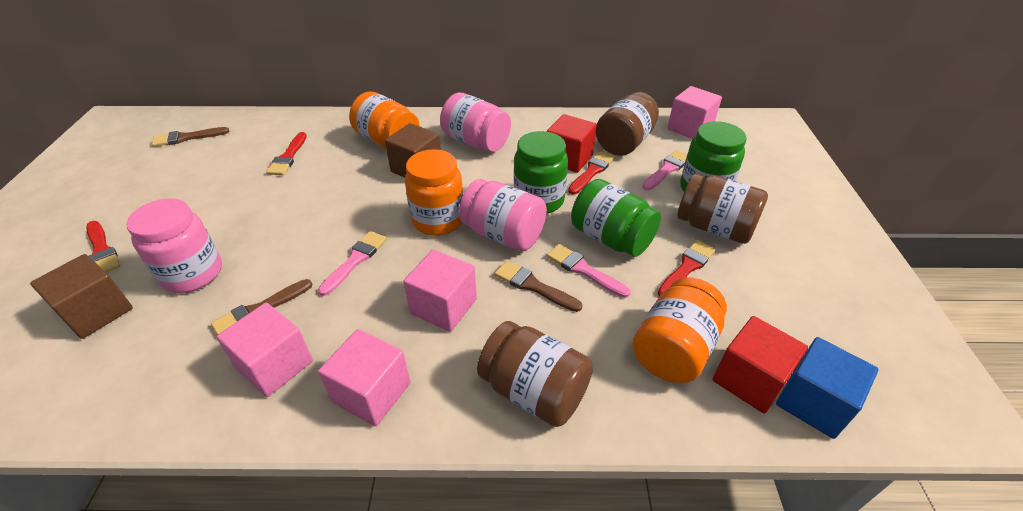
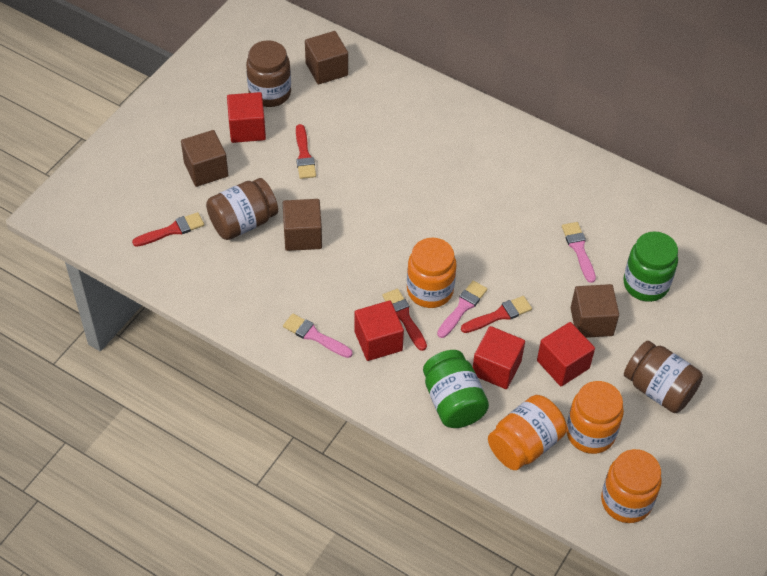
blue cube: 1 -> 0
brown brush: 3 -> 0
brown cube: 2 -> 4
green jar: 3 -> 2
orange jar: 3 -> 4
pink cube: 4 -> 0
pink jar: 3 -> 0
red cube: 2 -> 4

